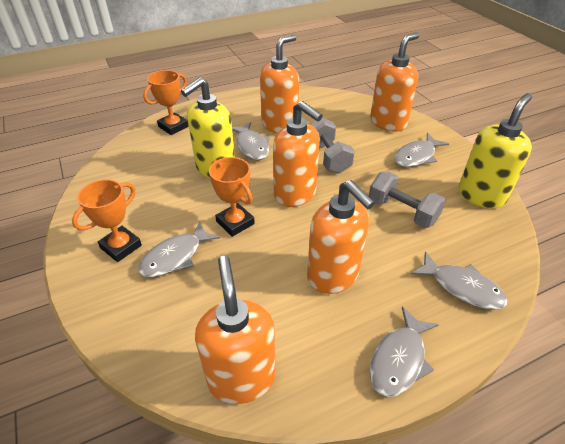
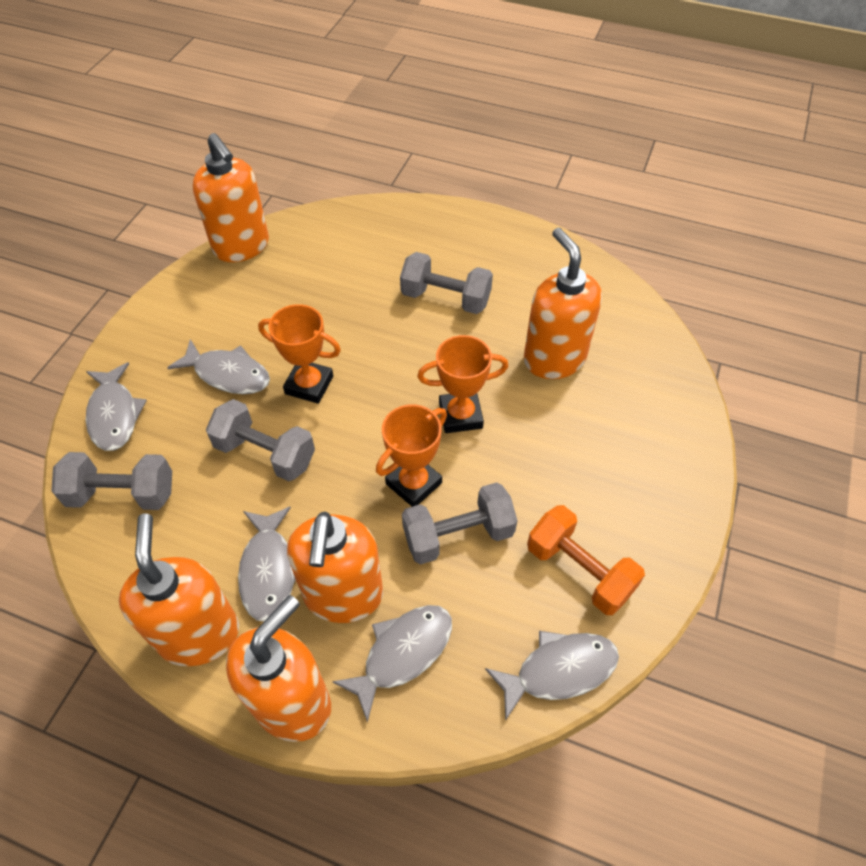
grey dumbbell: 2 -> 4
orange dumbbell: 0 -> 1
yellow soap dispenser: 2 -> 0

